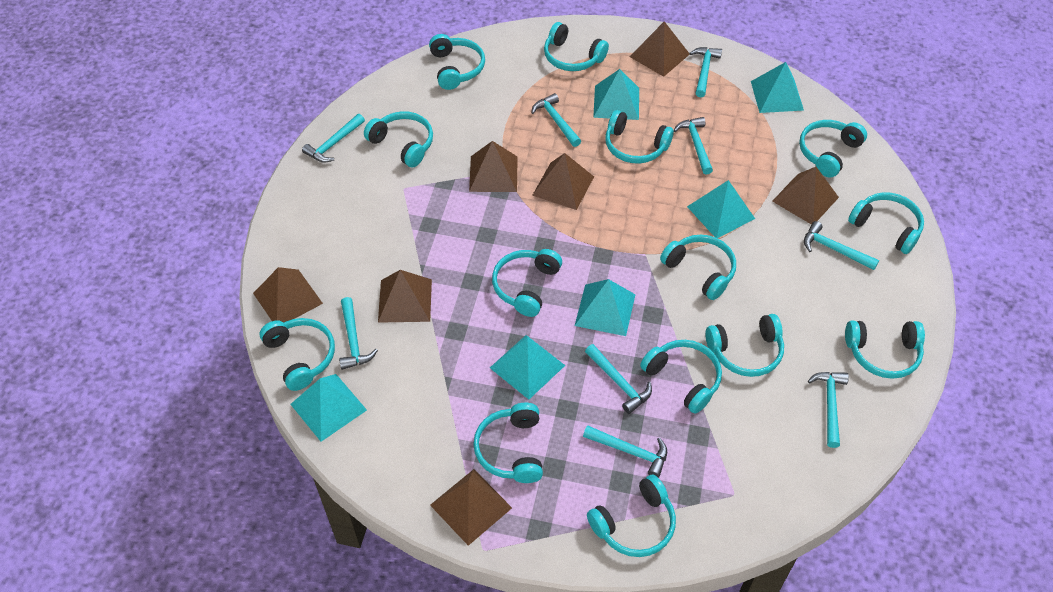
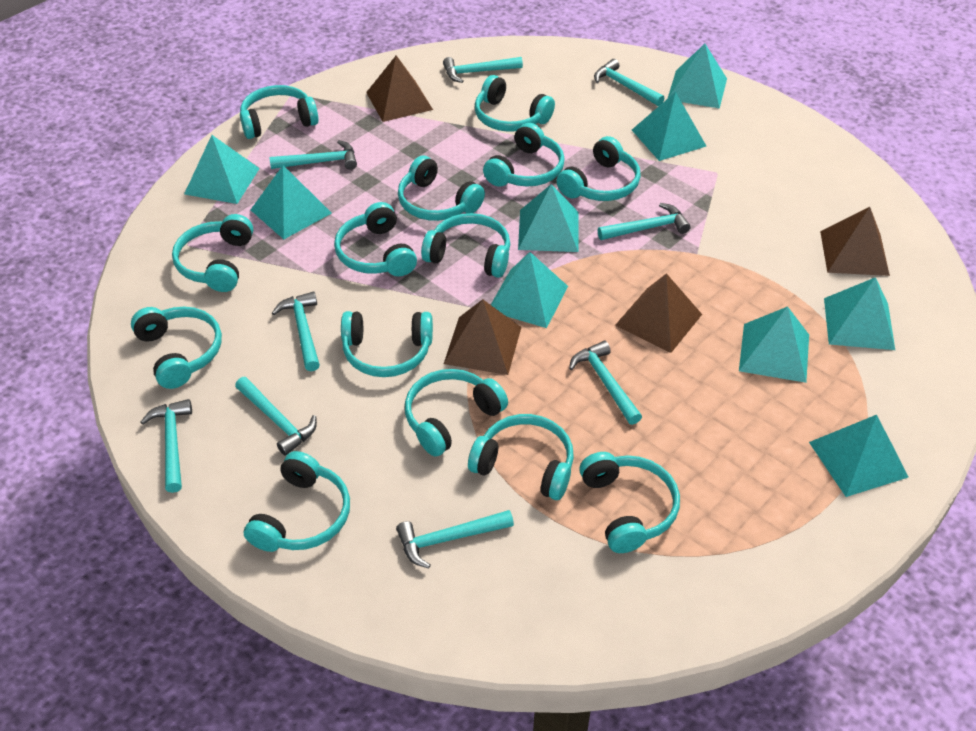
brown pyramid: 7 -> 4
turquoise pyramid: 6 -> 9

